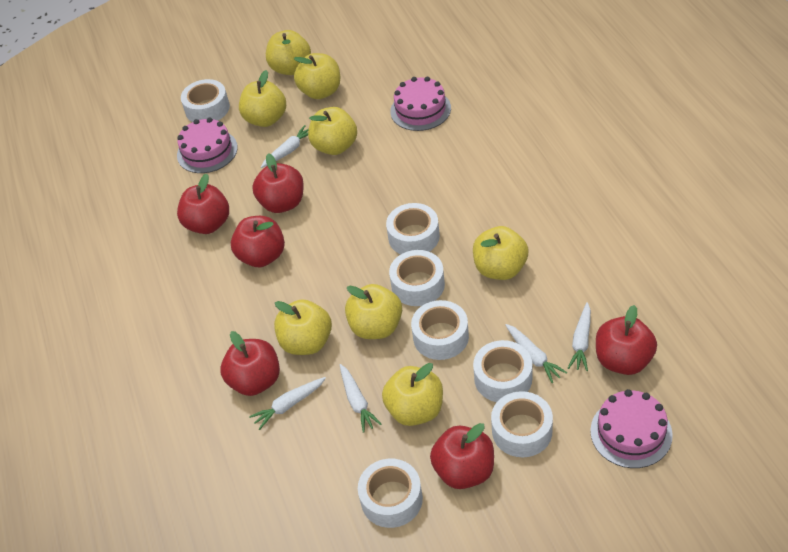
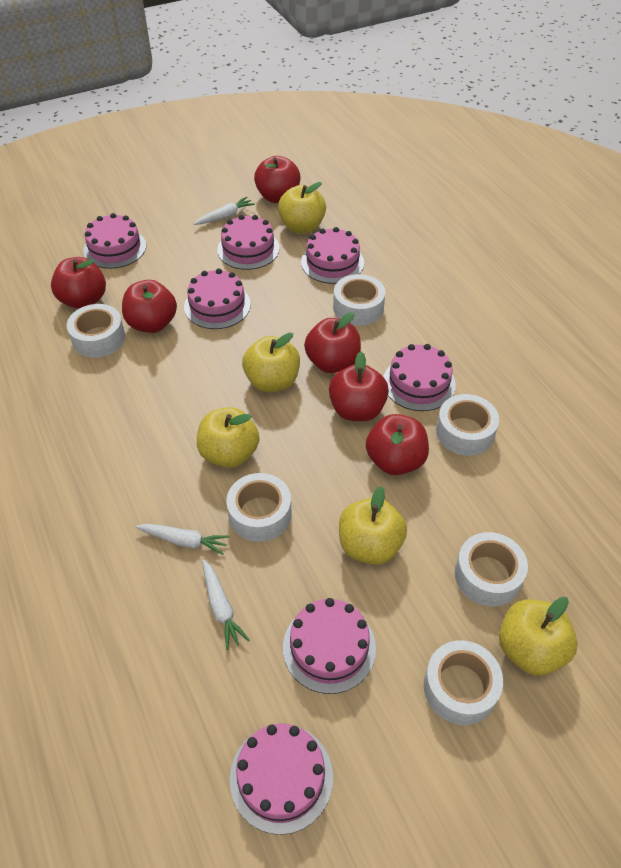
pink cake: 3 -> 7
white carrot: 5 -> 3
white tape: 7 -> 6
yellow apple: 8 -> 5

